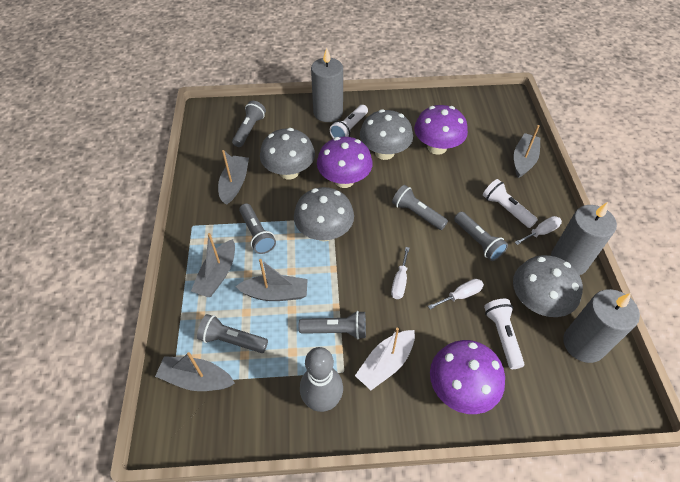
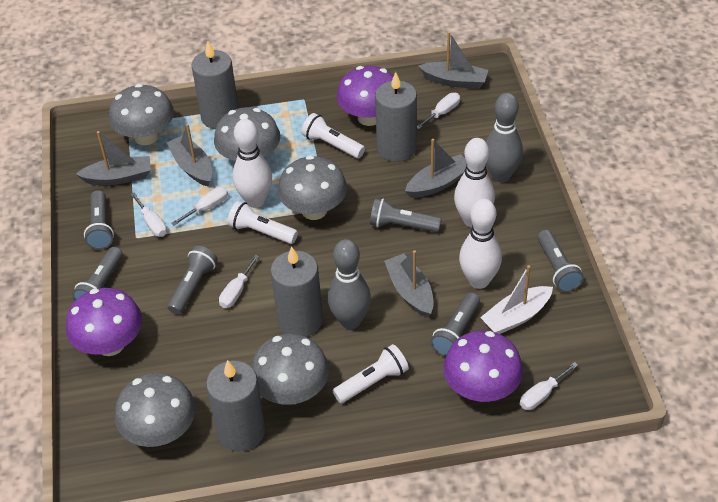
grey bowling pin: 1 -> 2
grey candle: 3 -> 4
grey mushroom: 4 -> 5
white bowling pin: 0 -> 3
white screwdriver: 3 -> 5

